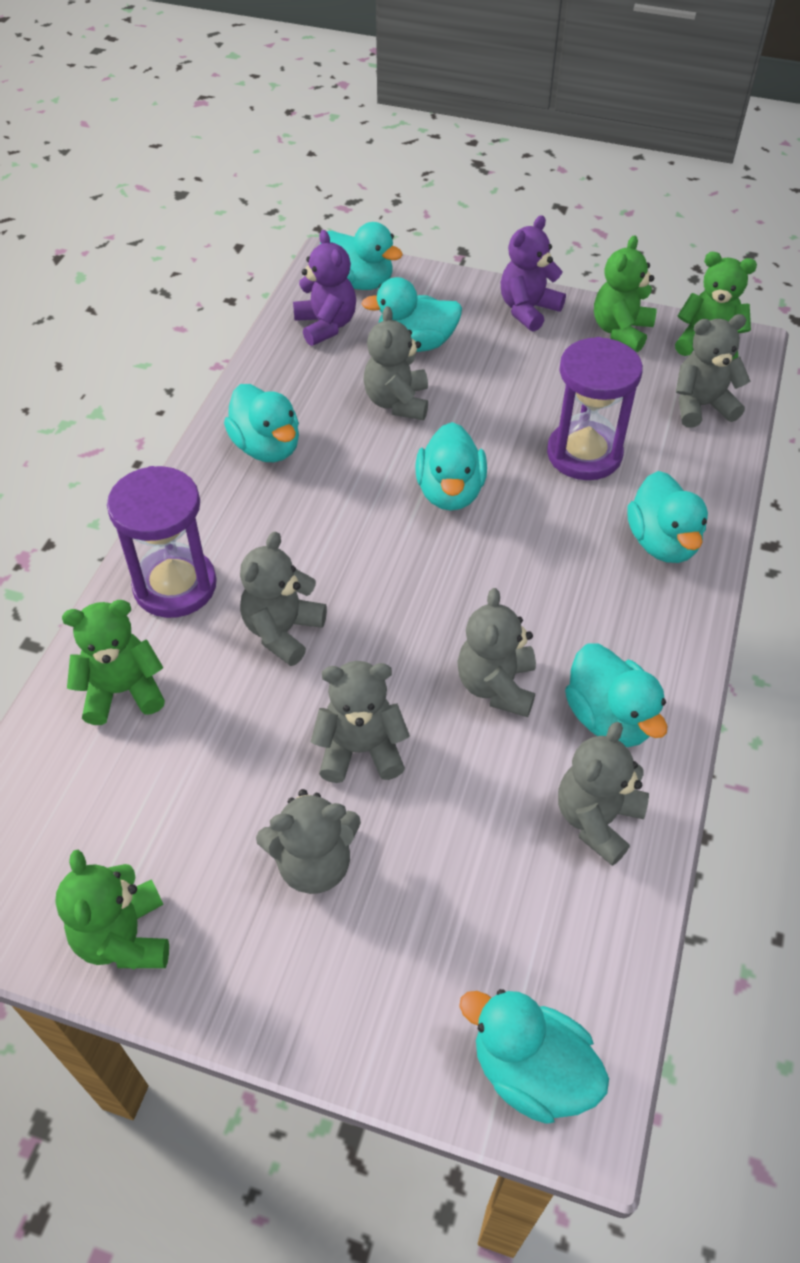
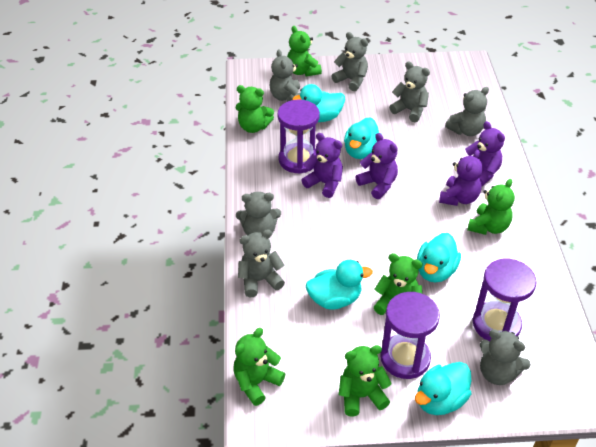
green teddy bear: 4 -> 6
purple hourglass: 2 -> 3
purple teddy bear: 2 -> 4
turquoise duck: 7 -> 5

